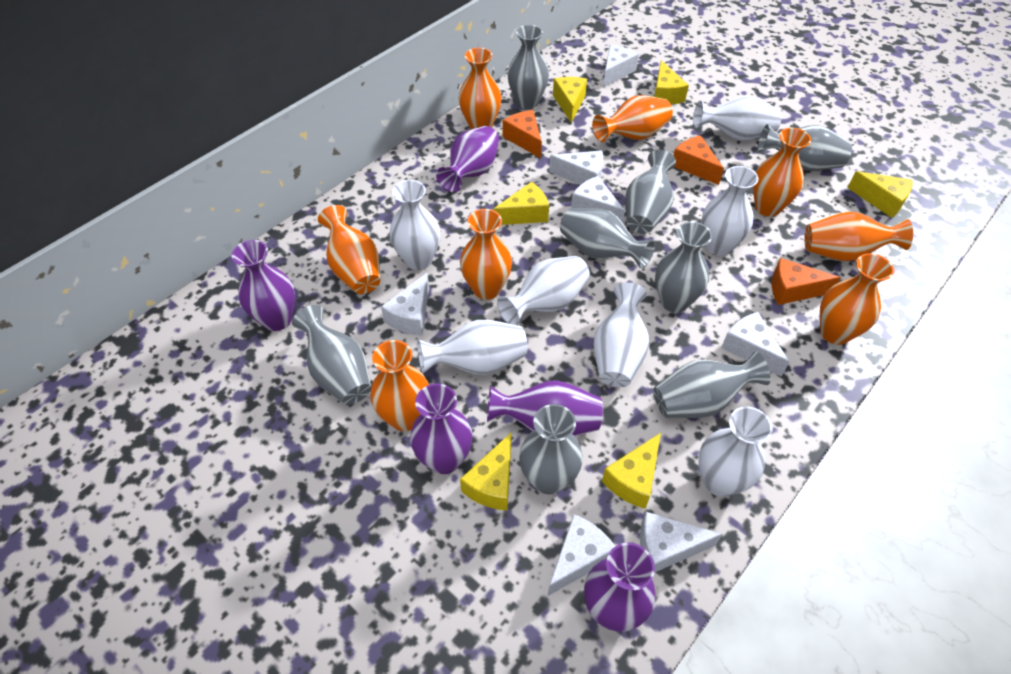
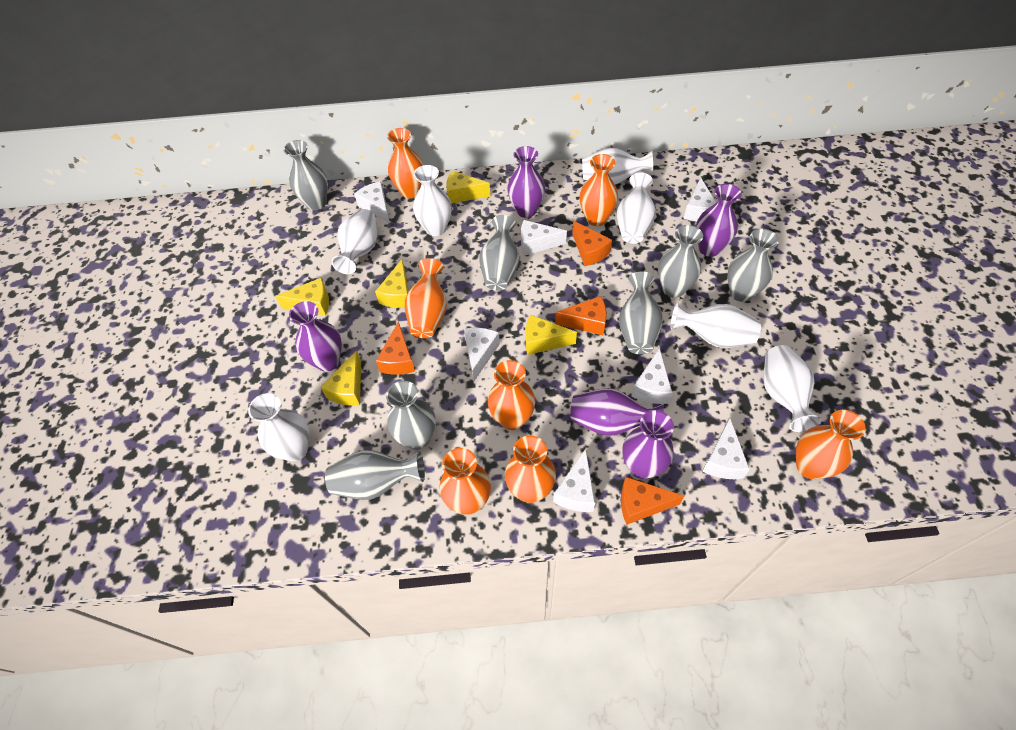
grey vase: 8 -> 7
orange cheese: 3 -> 4
orange vase: 8 -> 7
yellow cheese: 6 -> 5

